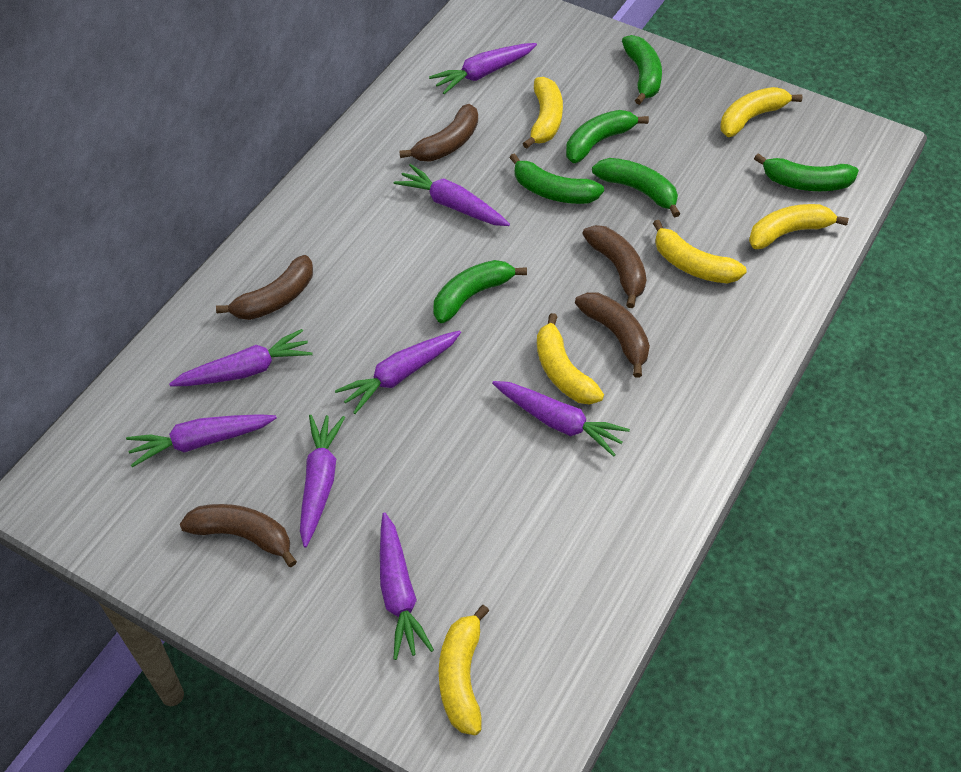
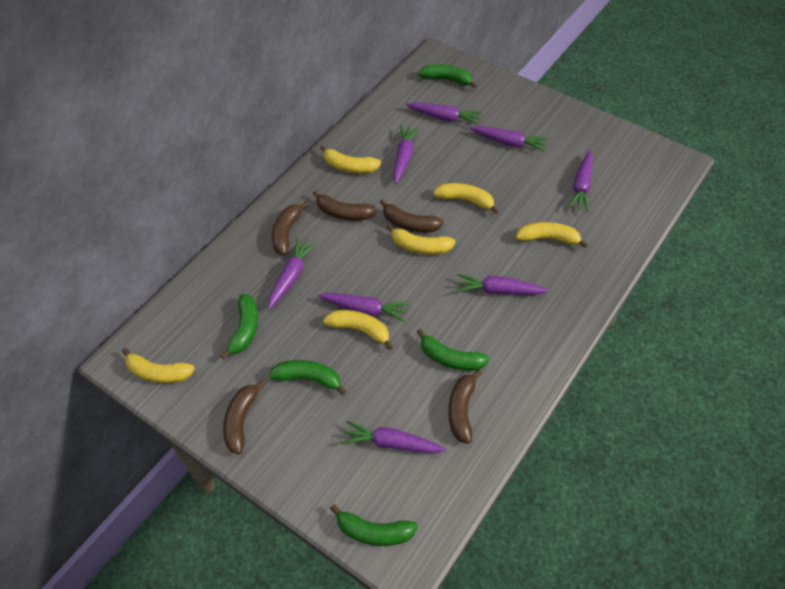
green banana: 6 -> 5

